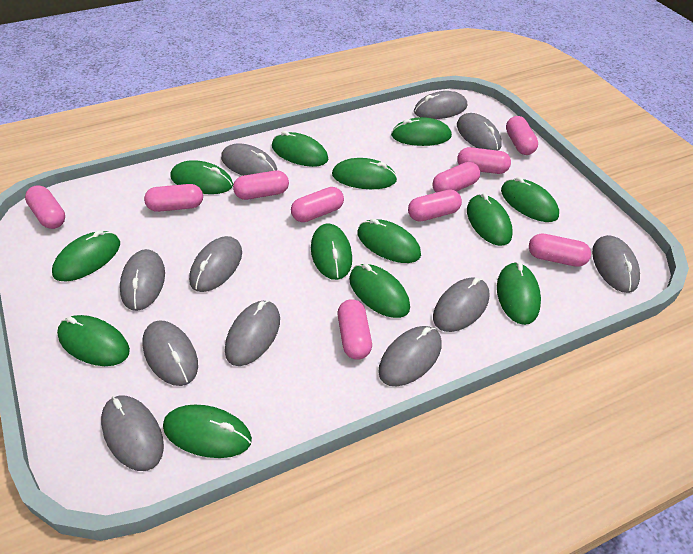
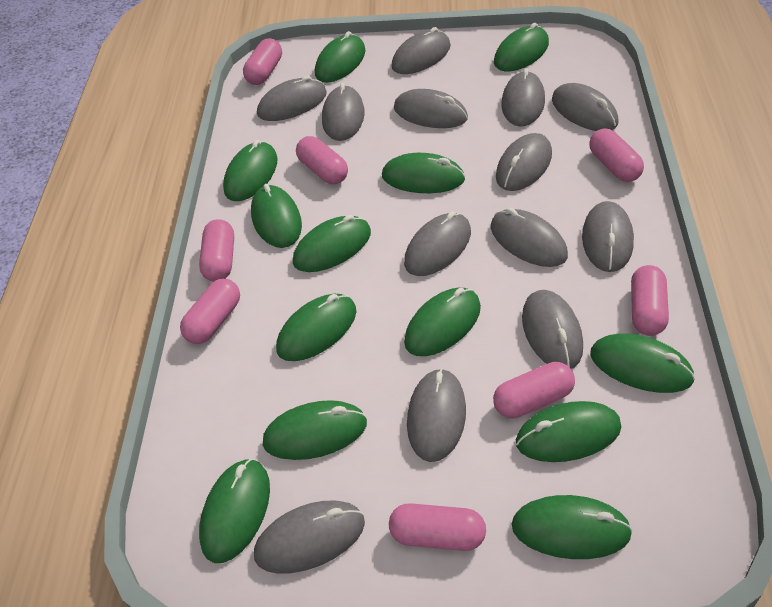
grey mouse: 11 -> 13
pink capsule: 10 -> 8

